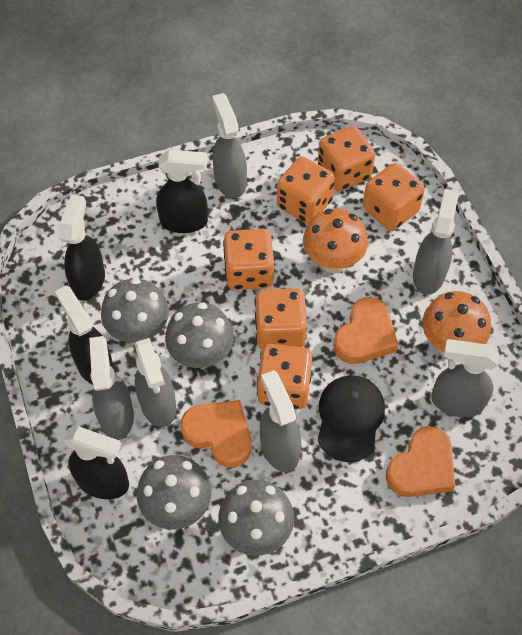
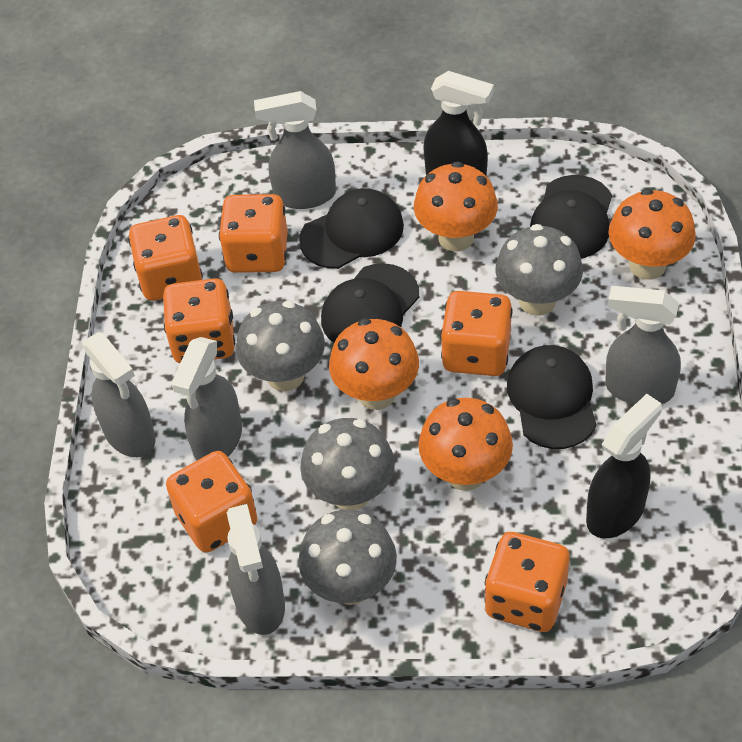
black cap: 1 -> 4
black spray bottle: 4 -> 2
grey spray bottle: 6 -> 5
orange heart: 3 -> 0
orange mushroom: 2 -> 4

